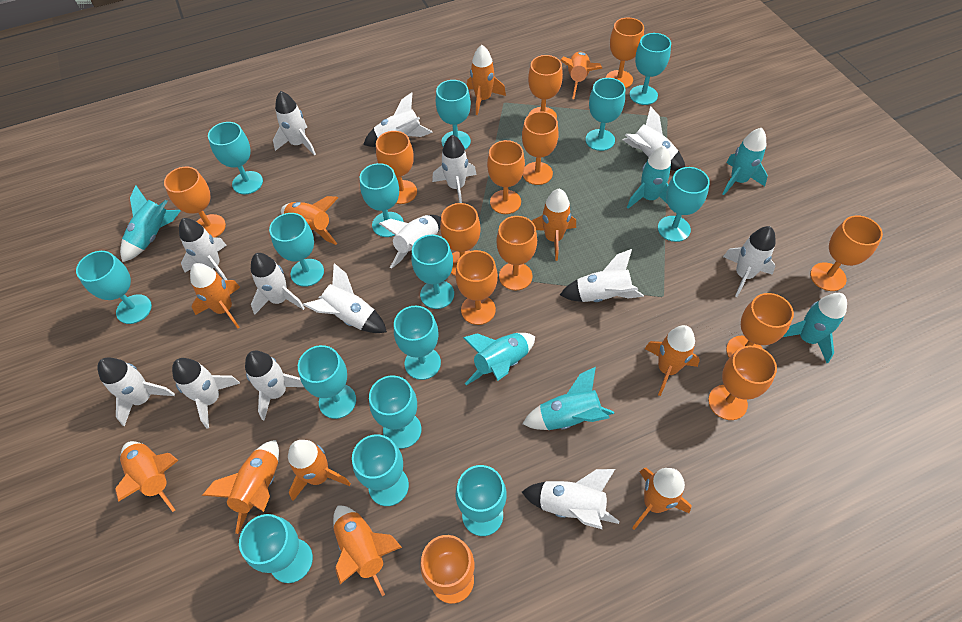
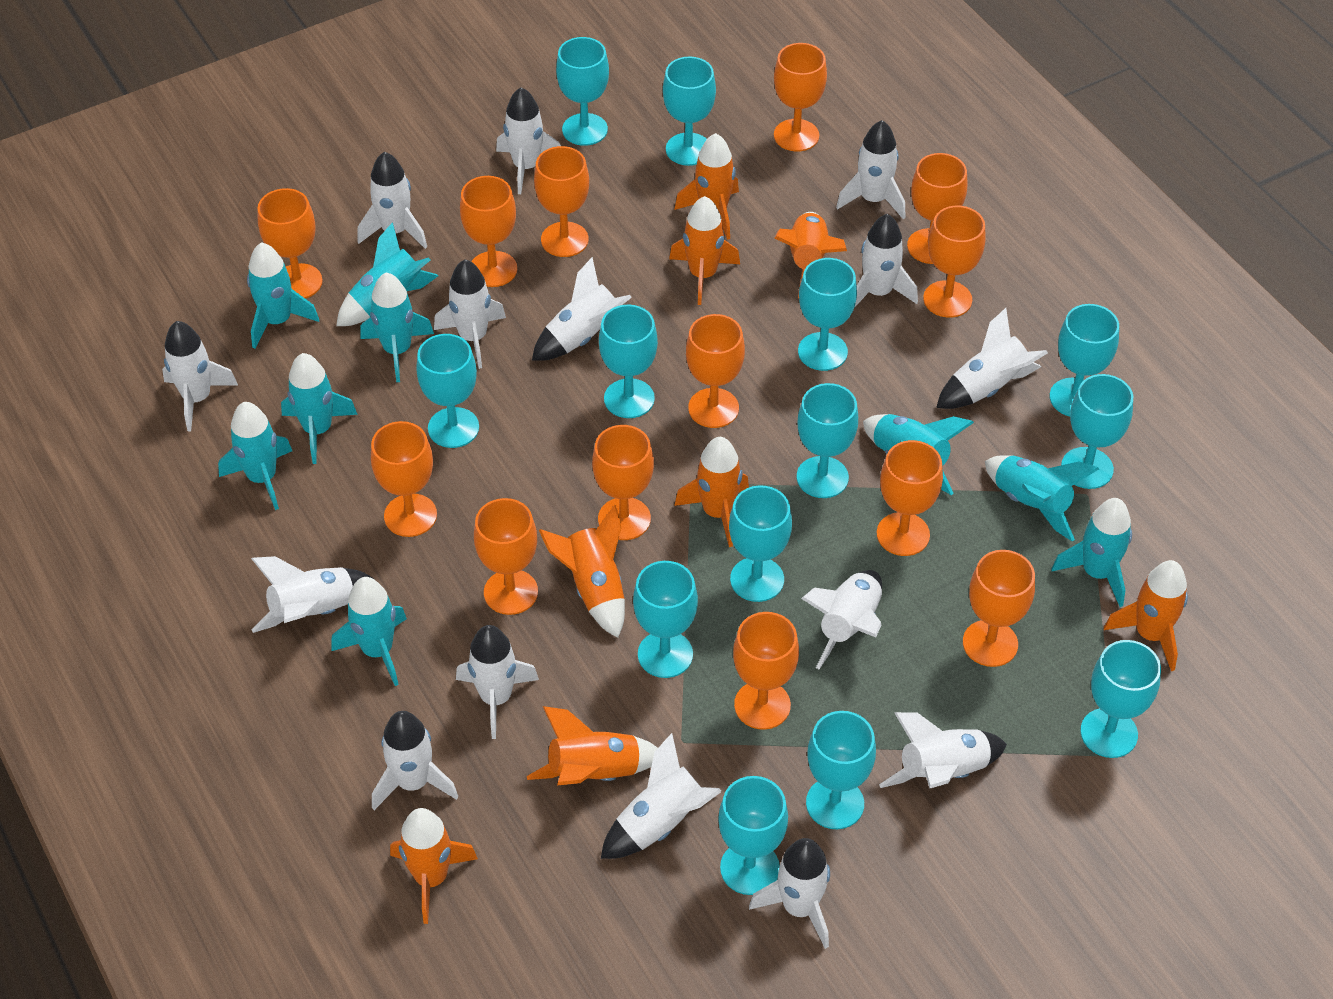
orange rocket: 11 -> 8
turquoise goblet: 15 -> 13
turquoise rocket: 6 -> 9
white rocket: 14 -> 15

